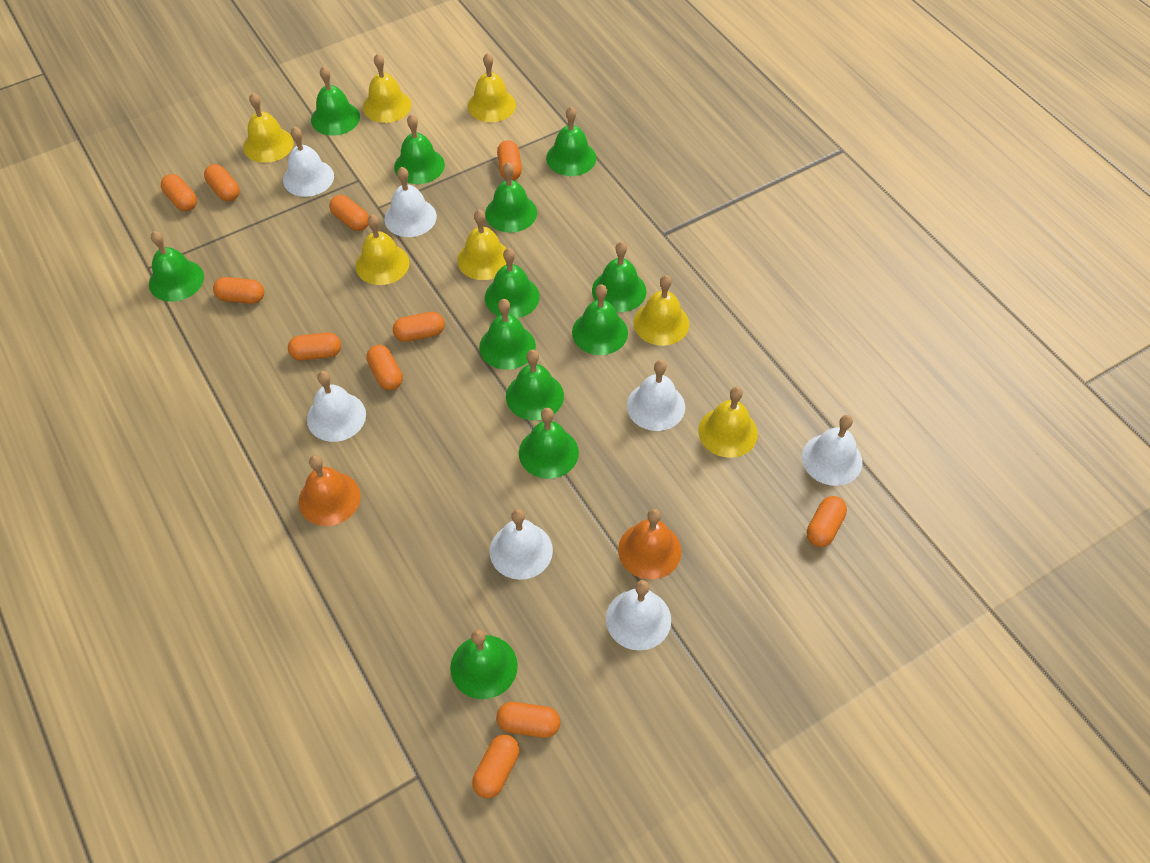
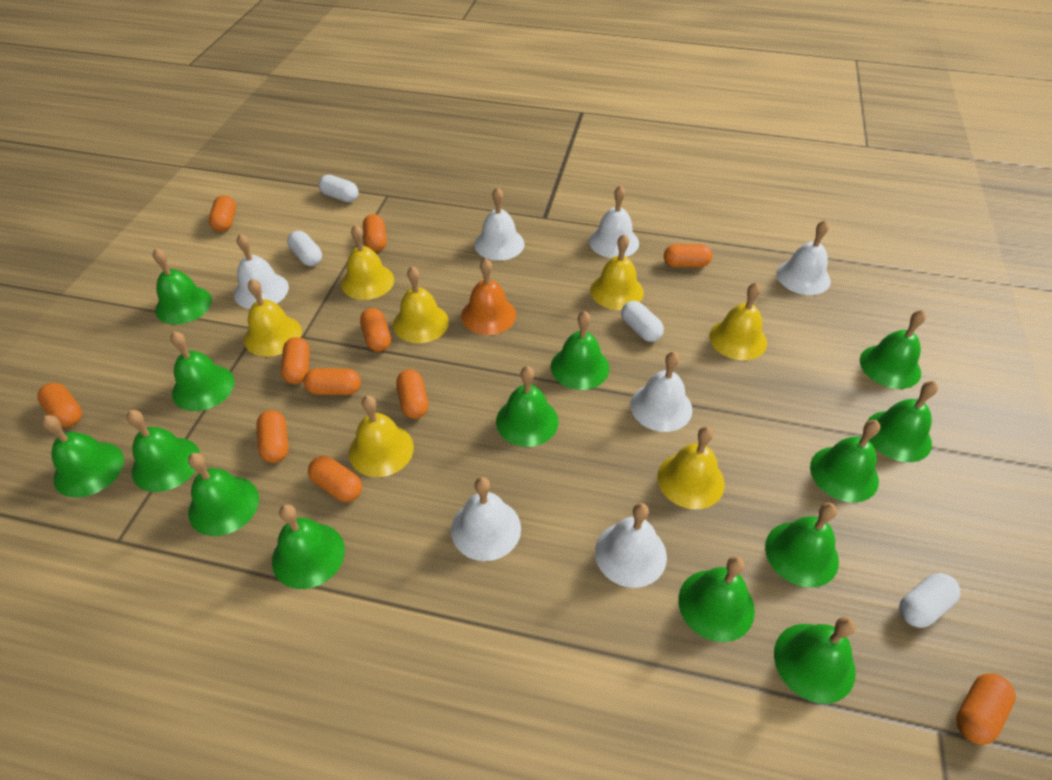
green bell: 12 -> 14
orange bell: 2 -> 1
white capsule: 0 -> 4

